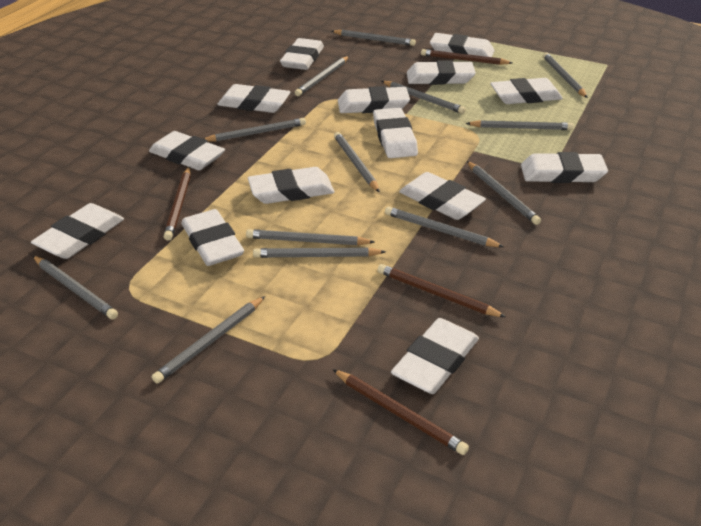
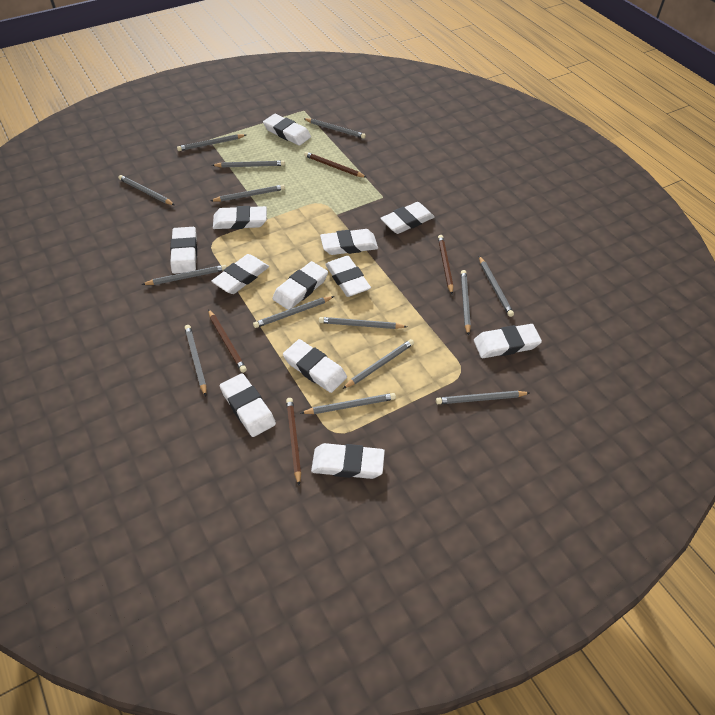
grey pencil: 13 -> 14
white eraser: 14 -> 12

